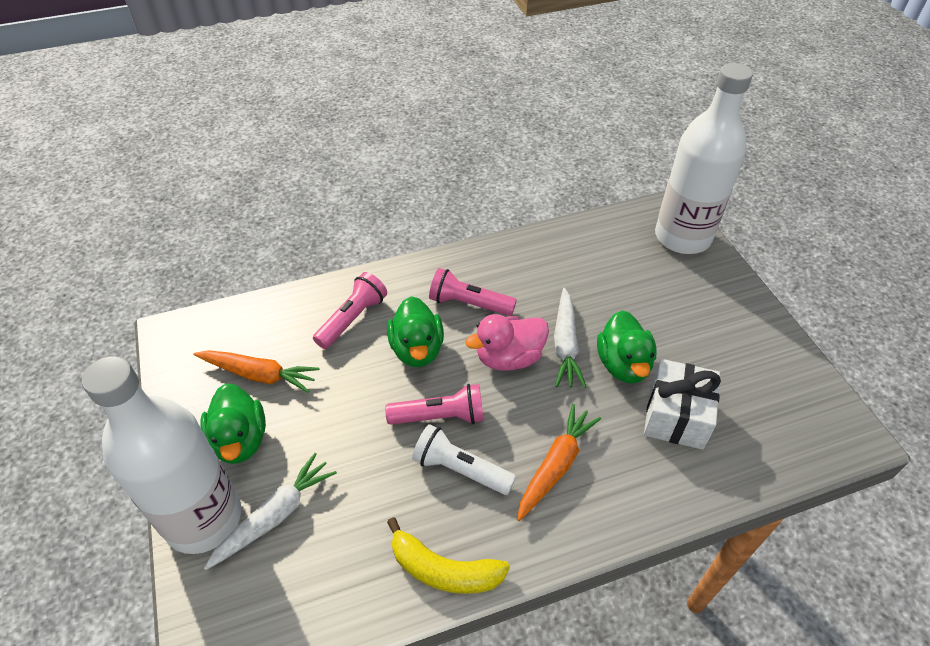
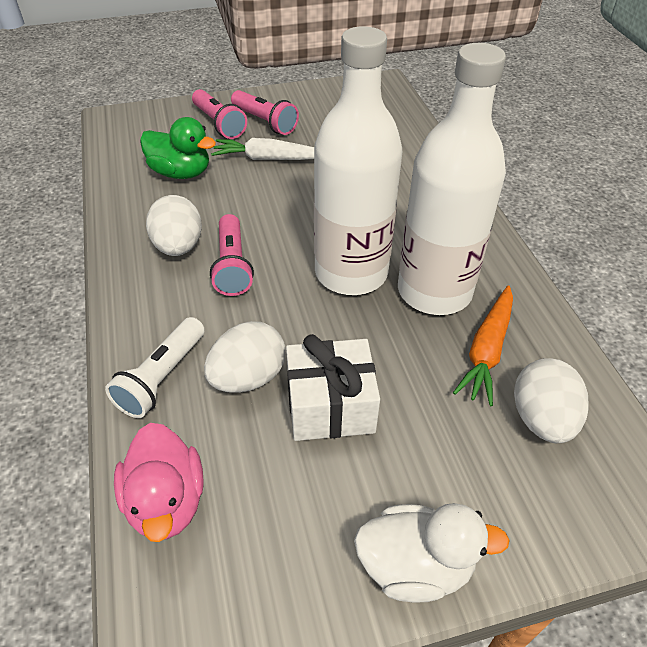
green duck: 3 -> 1
orange carrot: 2 -> 1
white carrot: 2 -> 1
white duck: 0 -> 1
white egg: 0 -> 3
yellow banana: 1 -> 0

